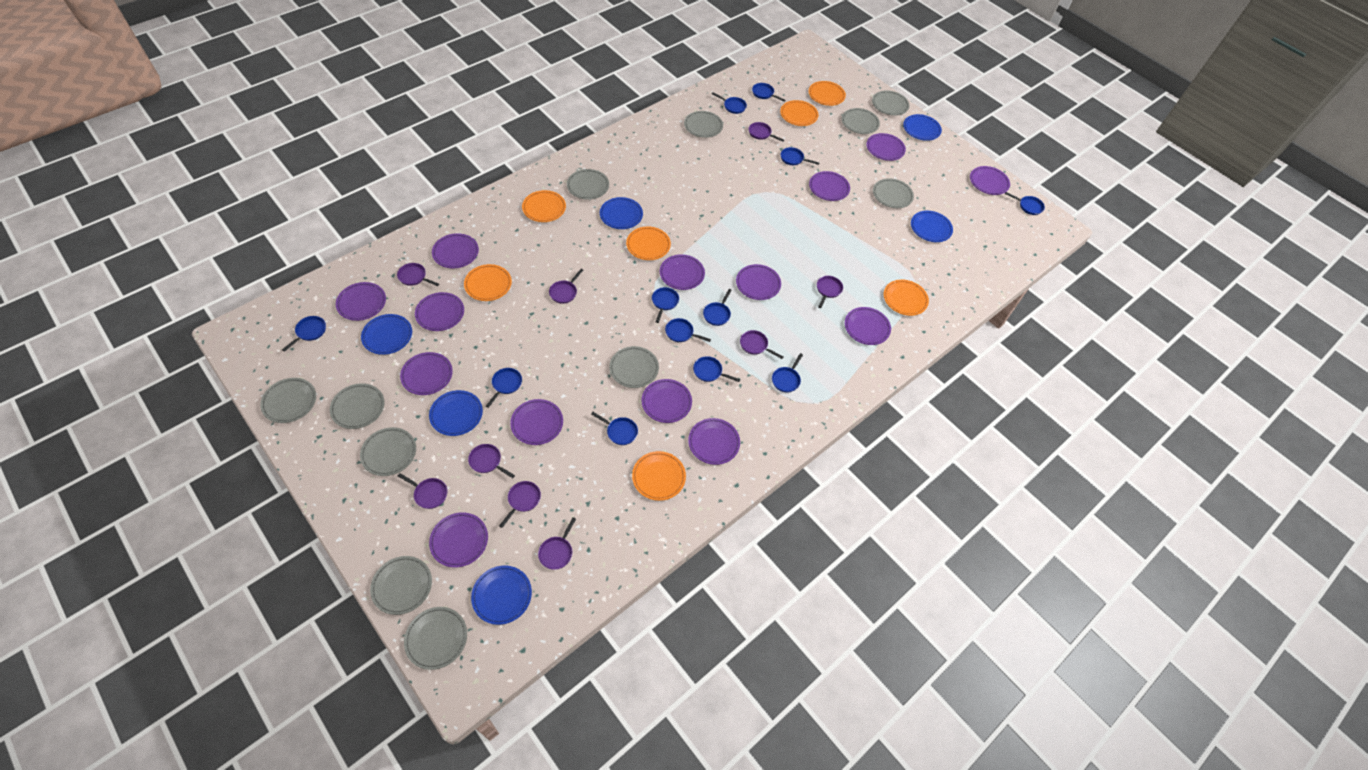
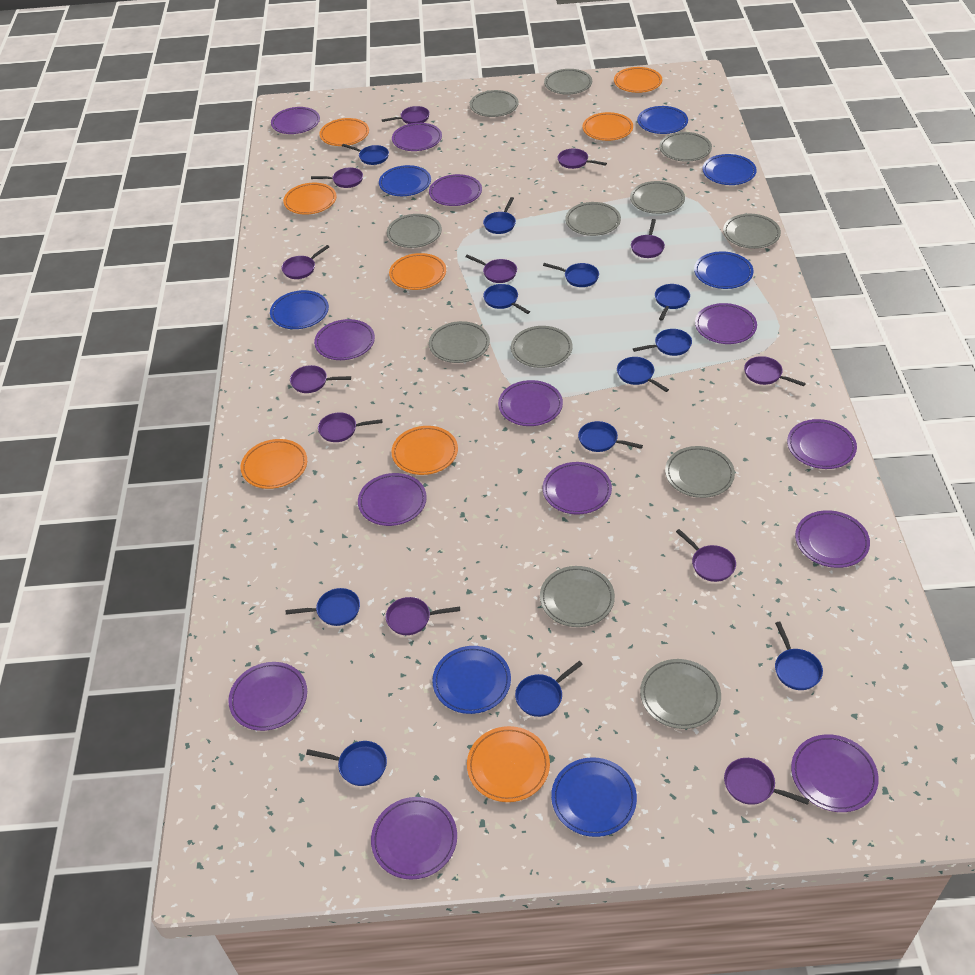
blue plate: 6 -> 7
grey plate: 11 -> 12
orange plate: 7 -> 8
purple pan: 9 -> 12
purple plate: 14 -> 13

